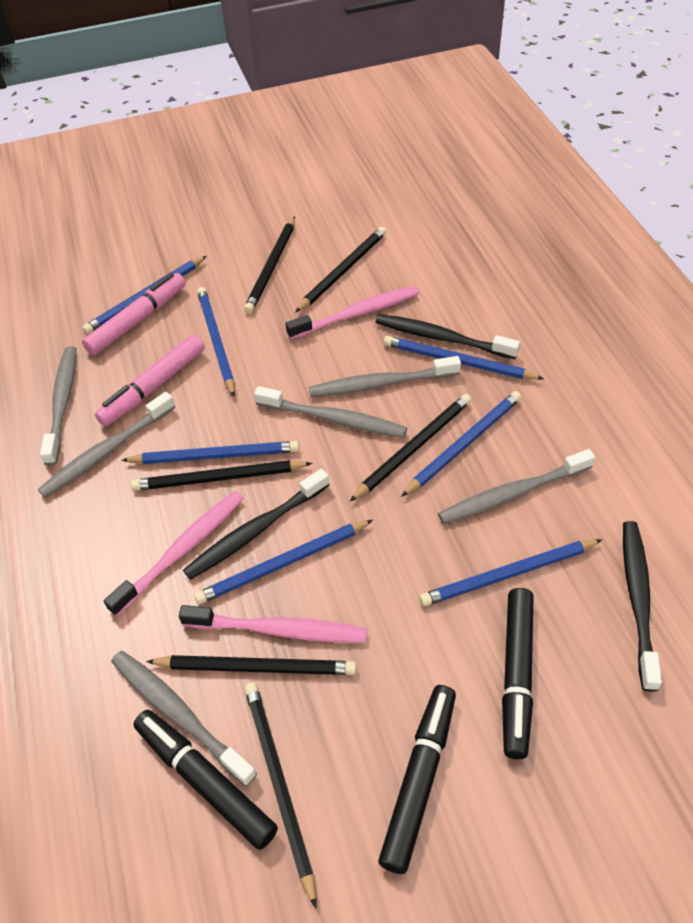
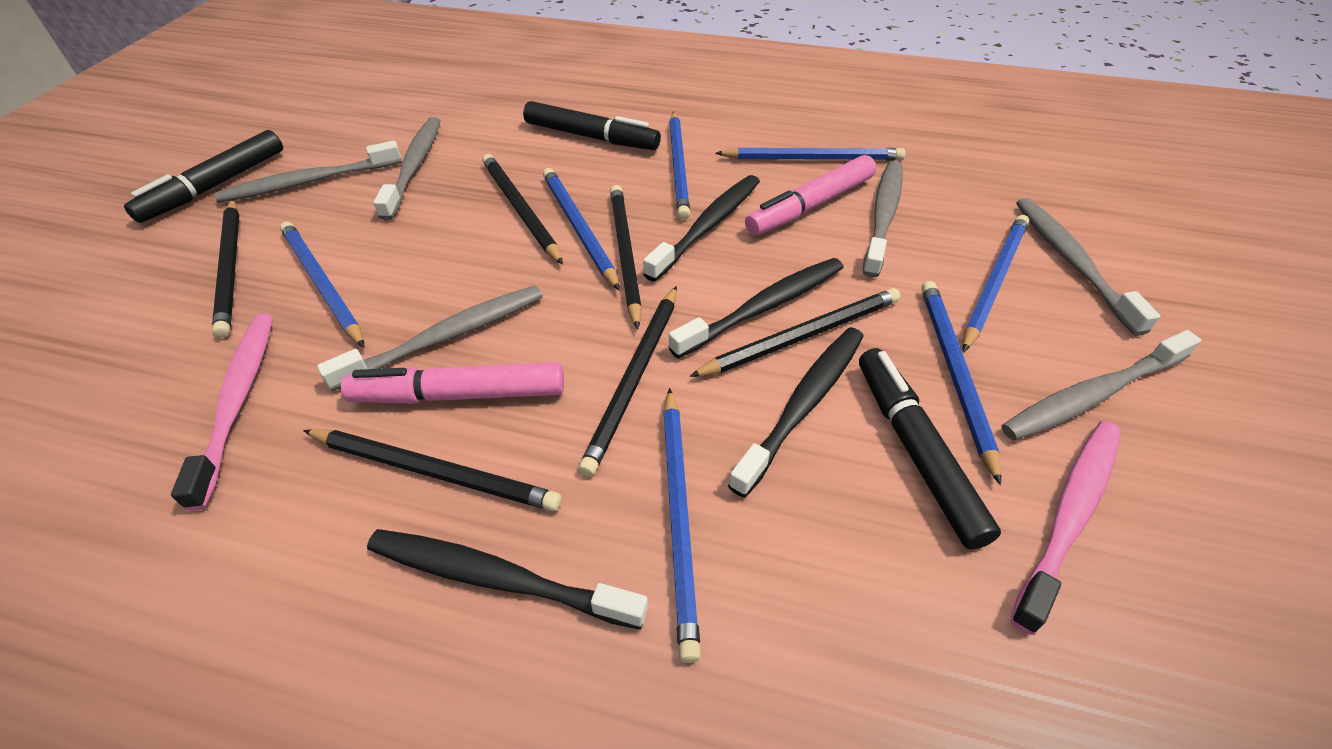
black toothbrush: 3 -> 4
pink toothbrush: 3 -> 2

